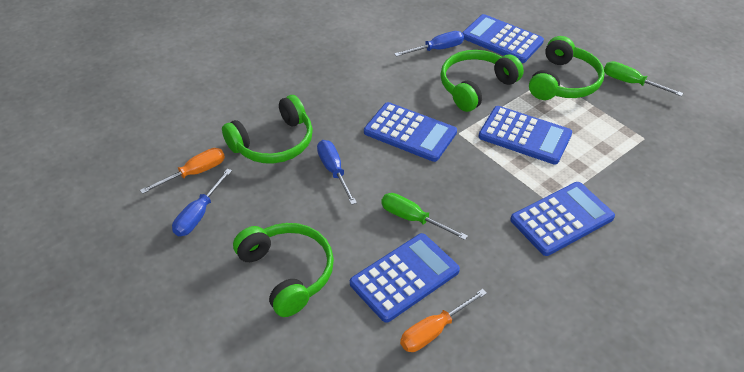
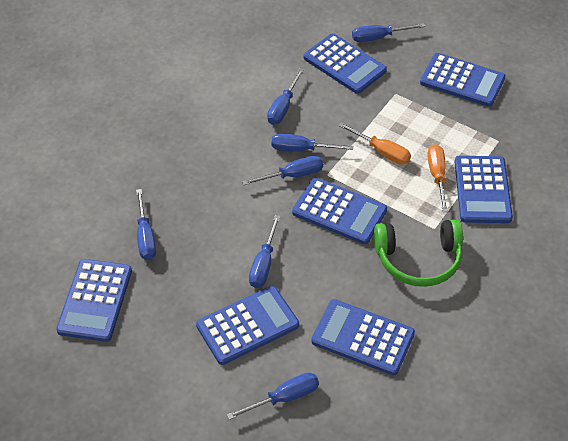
blue calculator: 5 -> 7
blue screwdriver: 3 -> 7
green headphones: 4 -> 1
green screwdriver: 2 -> 0

